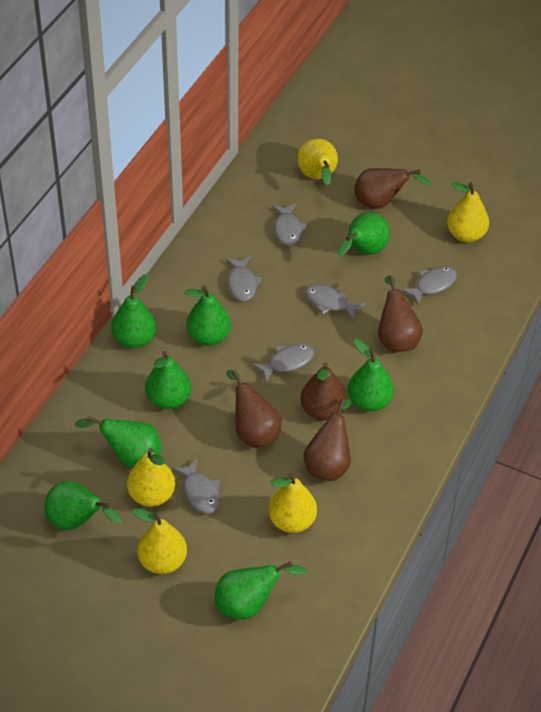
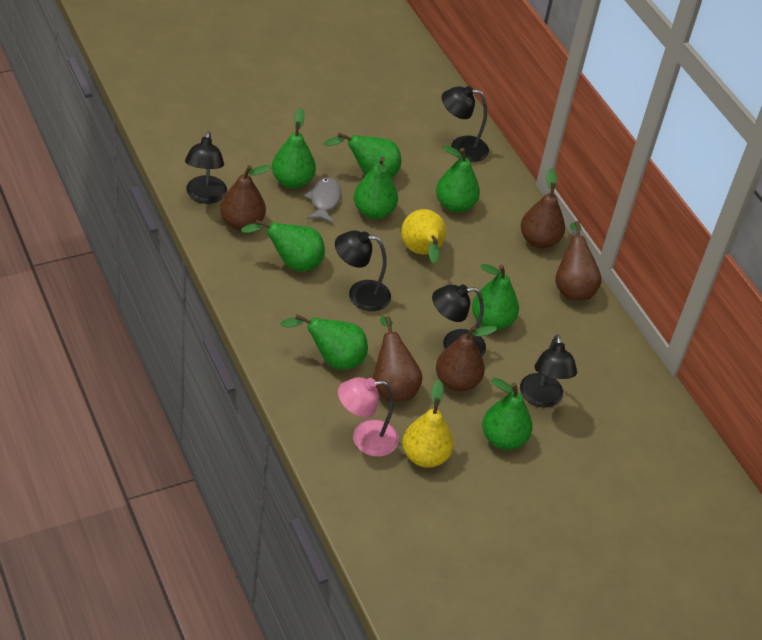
black lamp: 0 -> 5
grey fish: 6 -> 1
pink lamp: 0 -> 1
yellow pear: 5 -> 2

